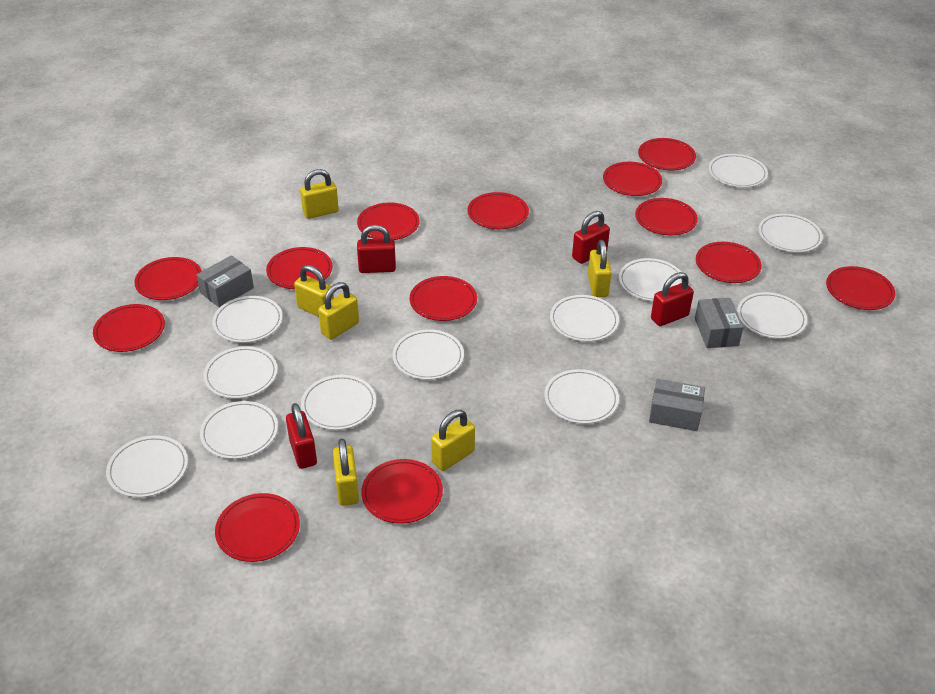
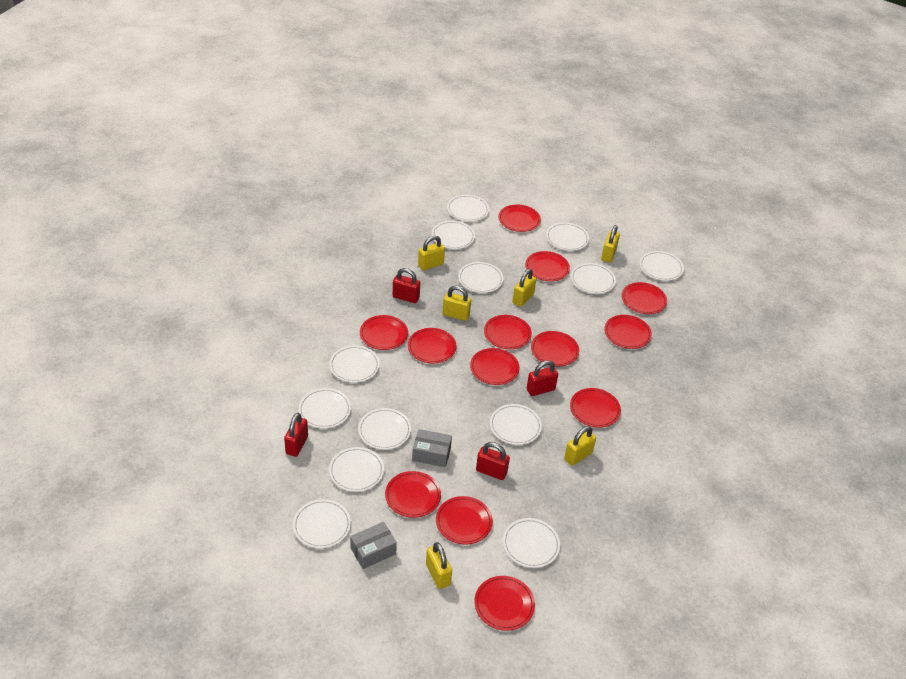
grey box: 3 -> 2
white plate: 12 -> 13

